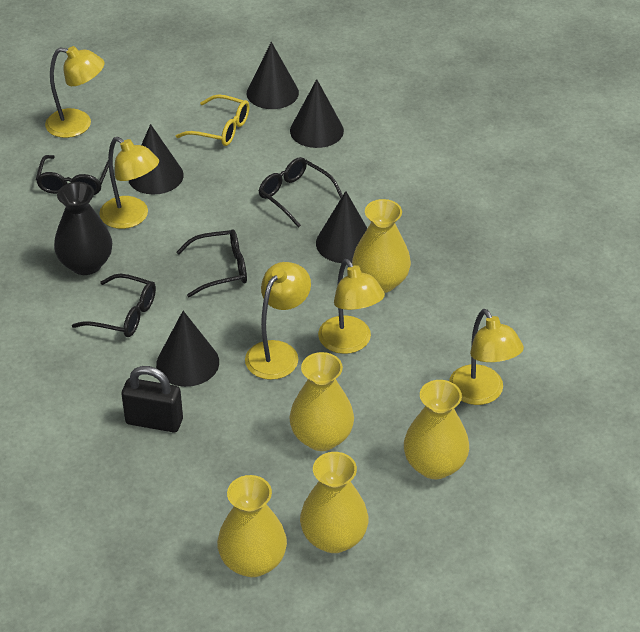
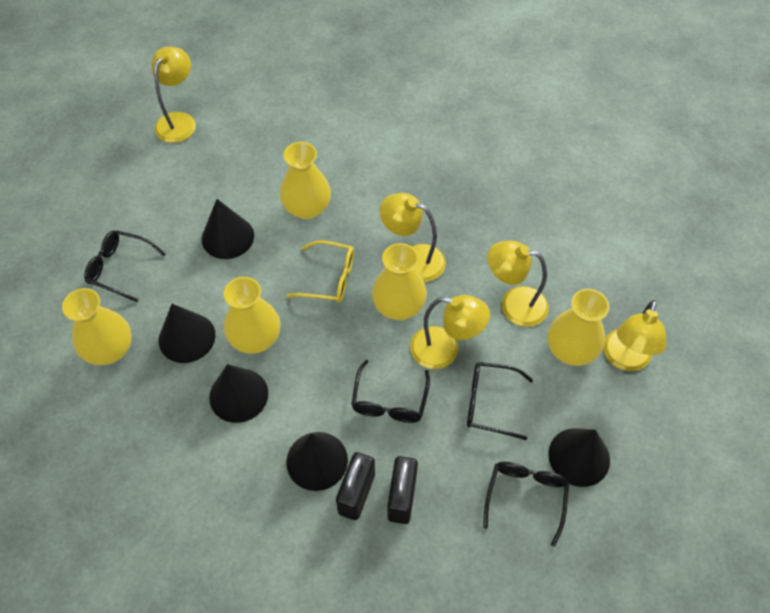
black padlock: 1 -> 2
black vase: 1 -> 0

